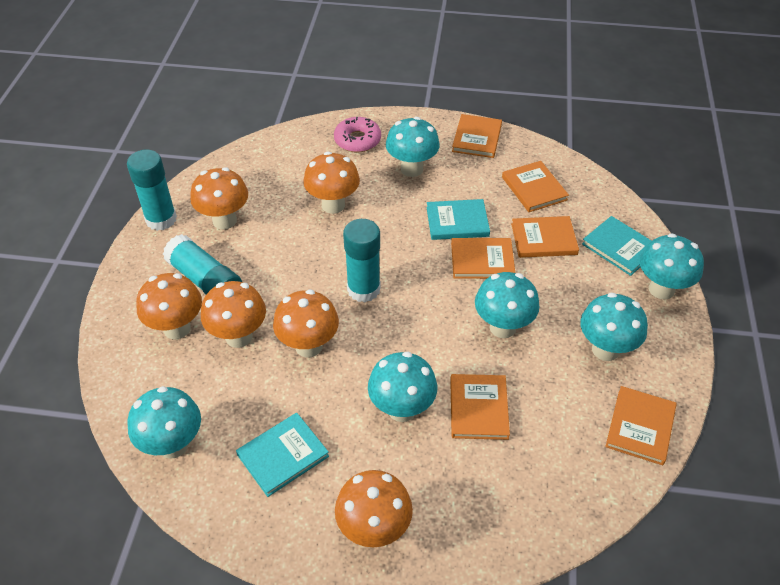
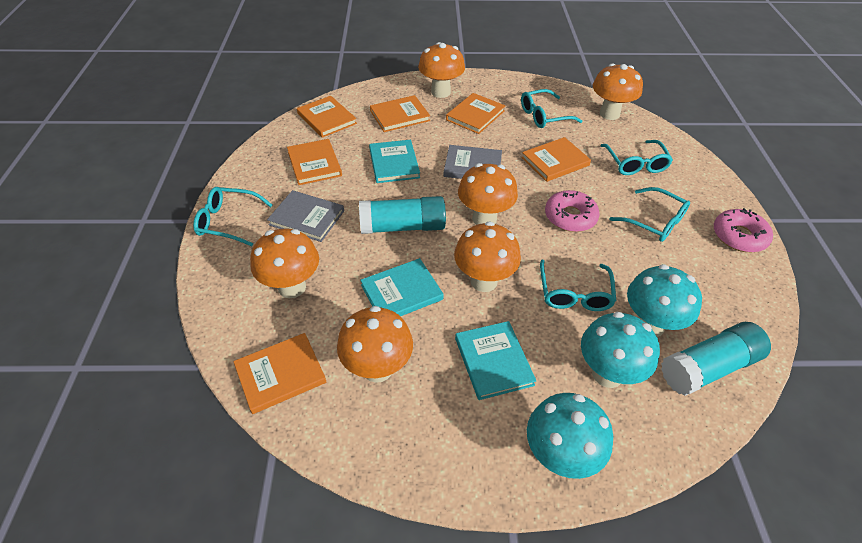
grey book: 0 -> 2
pink donut: 1 -> 2
turquoise glasses: 0 -> 5
turquoise glue stick: 3 -> 2
turquoise mushroom: 6 -> 3

